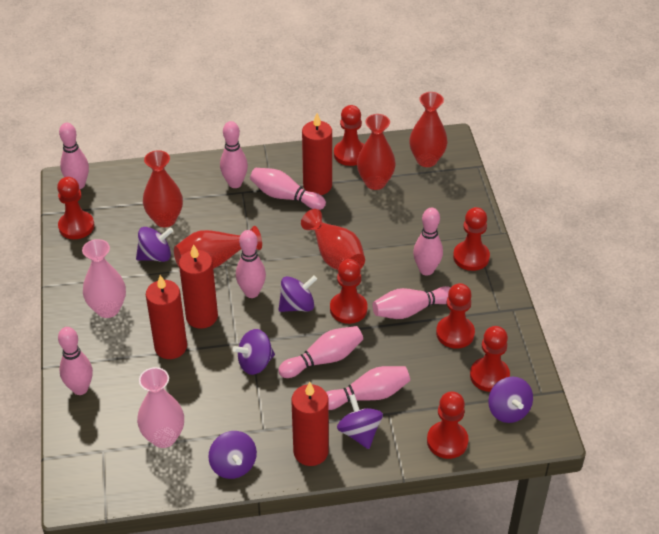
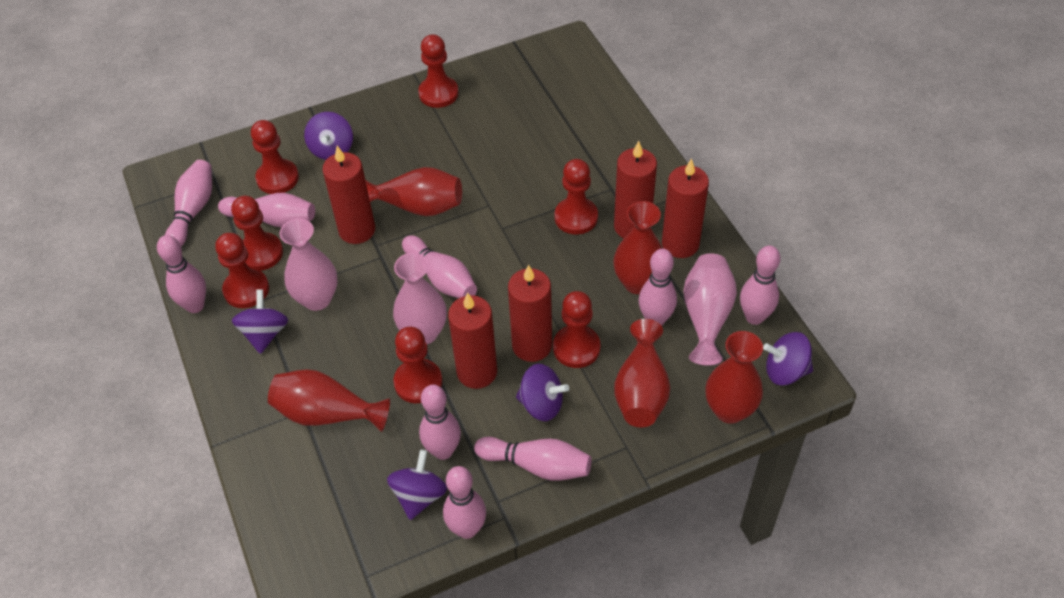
pink vase: 2 -> 3
purple spinning top: 6 -> 5
red candle: 4 -> 5

